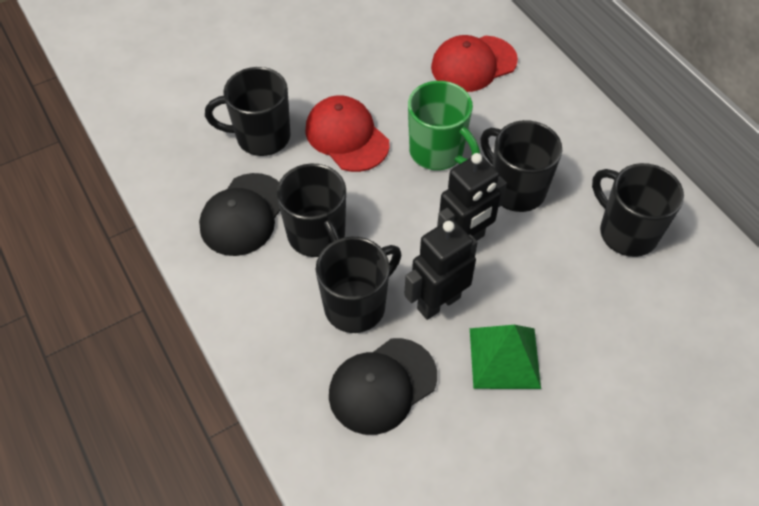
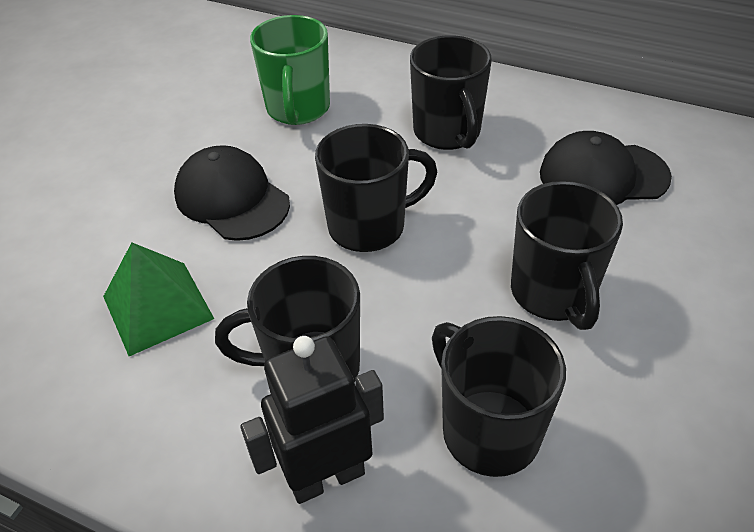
black robot: 2 -> 1
red cap: 2 -> 0

